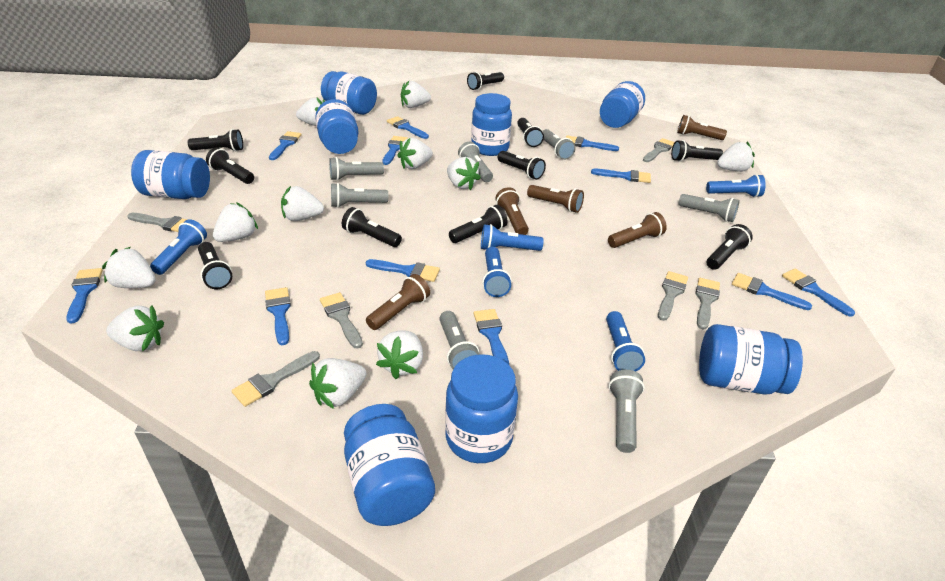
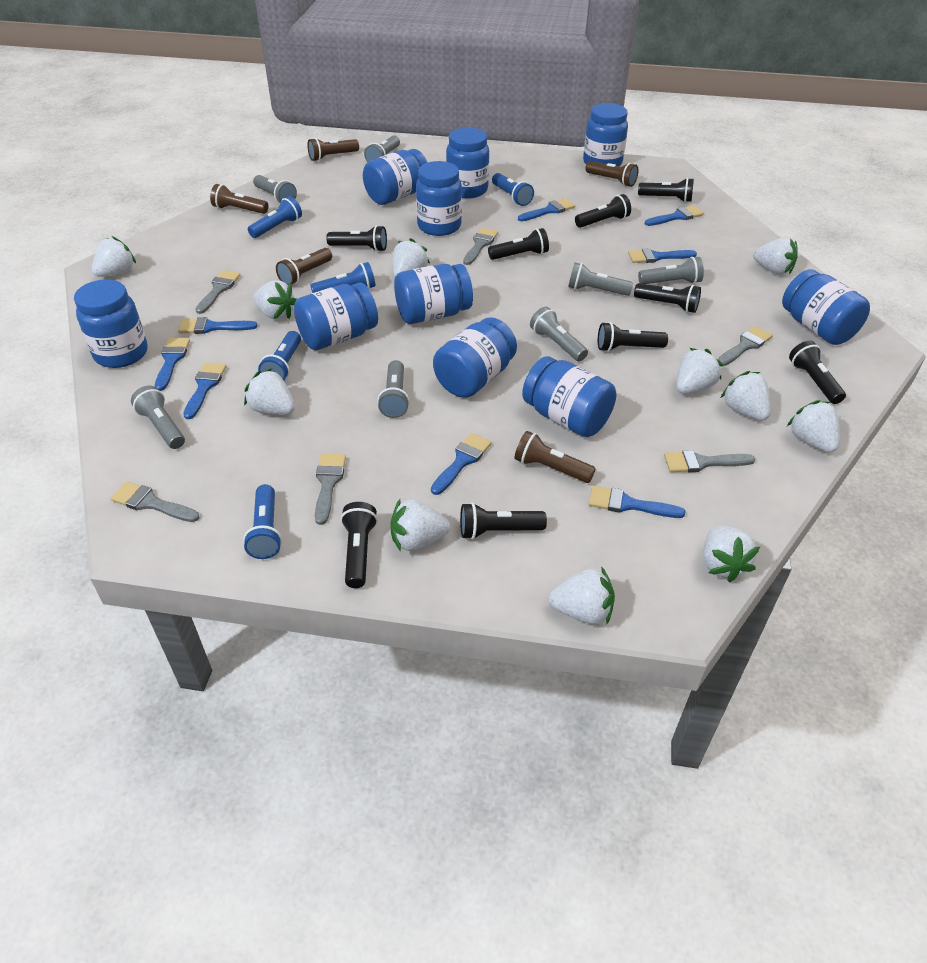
black flashlight: 10 -> 9
blue brush: 11 -> 8
blue jar: 8 -> 10

